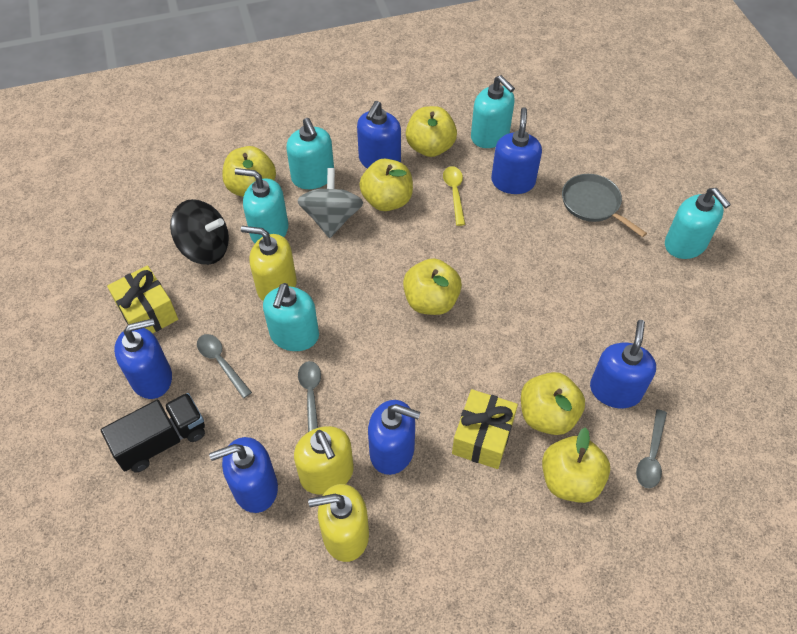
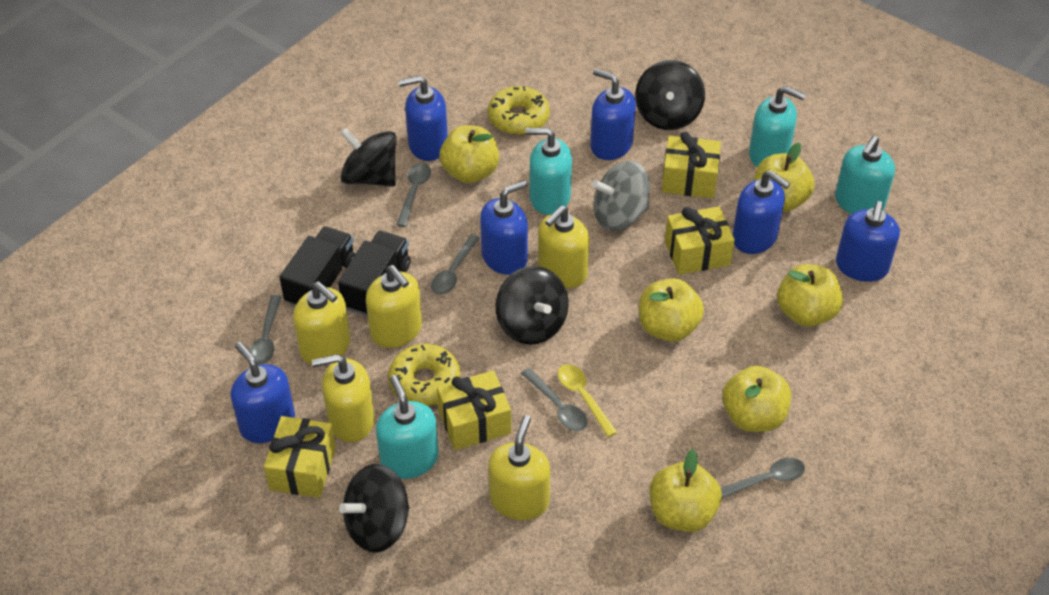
black spinning top: 1 -> 4
black truck: 1 -> 2
grey pan: 1 -> 0
grey spoon: 3 -> 5
turquoise soap dispenser: 5 -> 4
yellow donut: 0 -> 2
yellow gift: 2 -> 4
yellow soap dispenser: 3 -> 5

